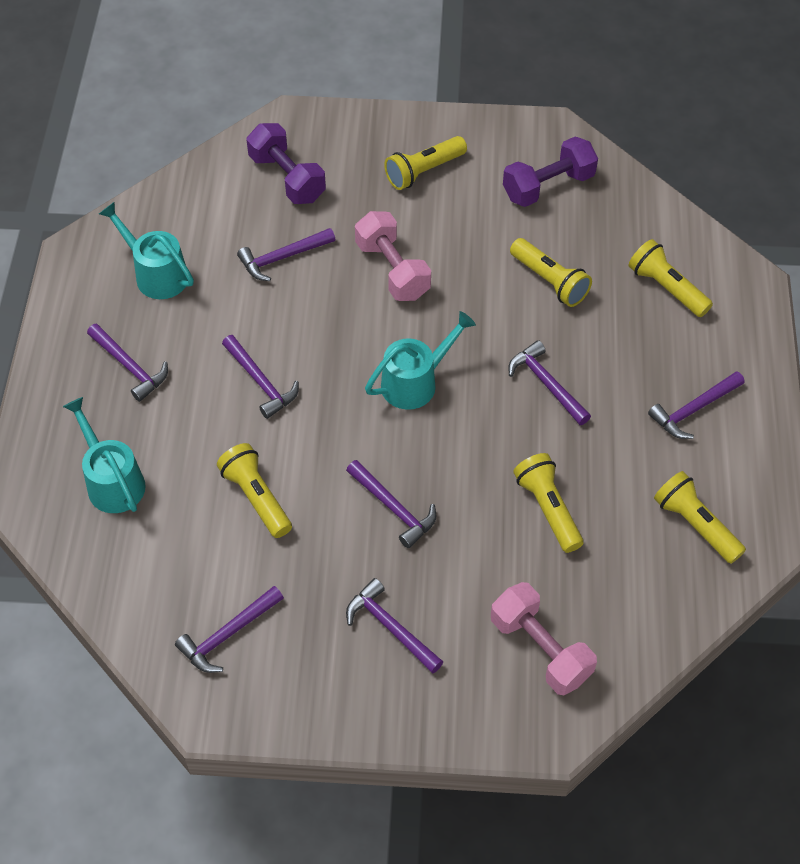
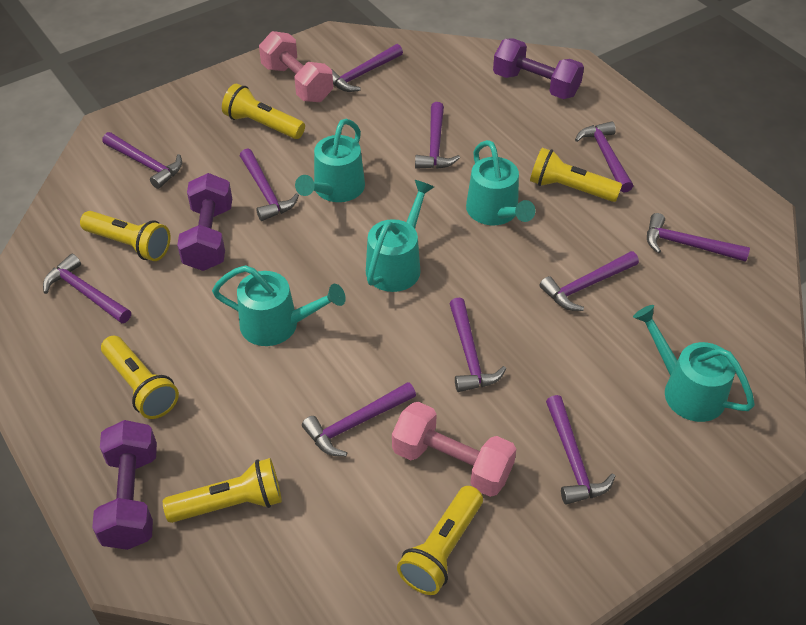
purple dumbbell: 2 -> 3
purple hammer: 8 -> 11
turquoise watering can: 3 -> 5

